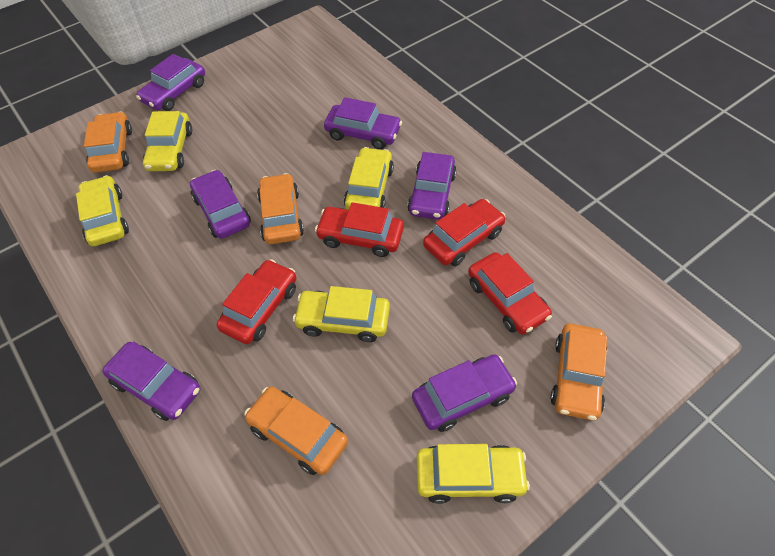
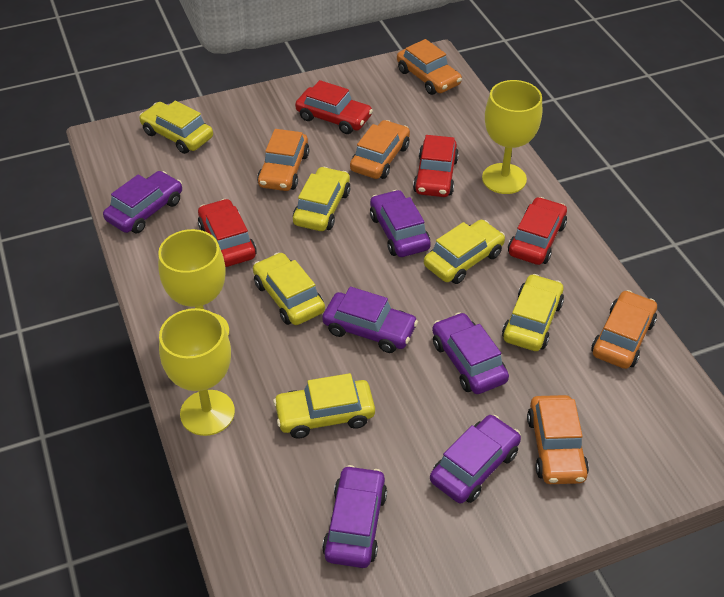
orange car: 4 -> 5
yellow car: 5 -> 6
yellow goblet: 0 -> 3

